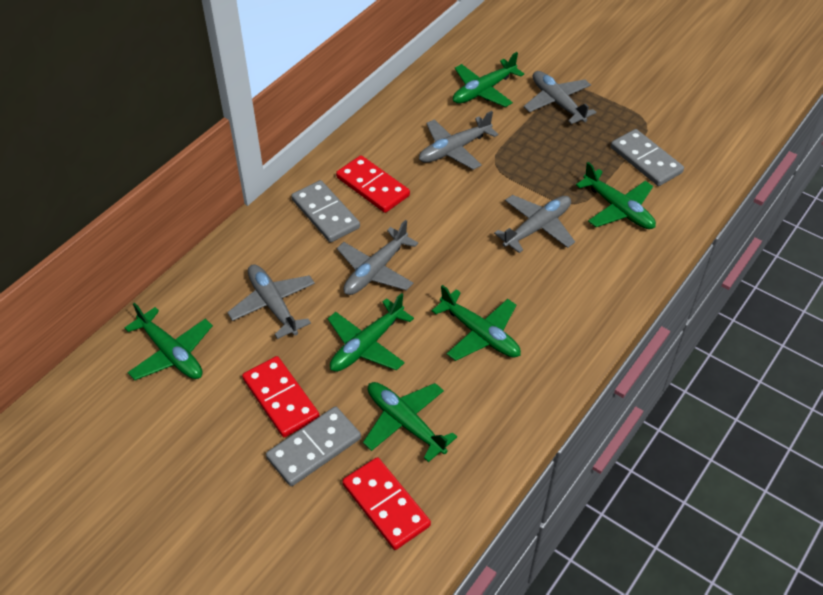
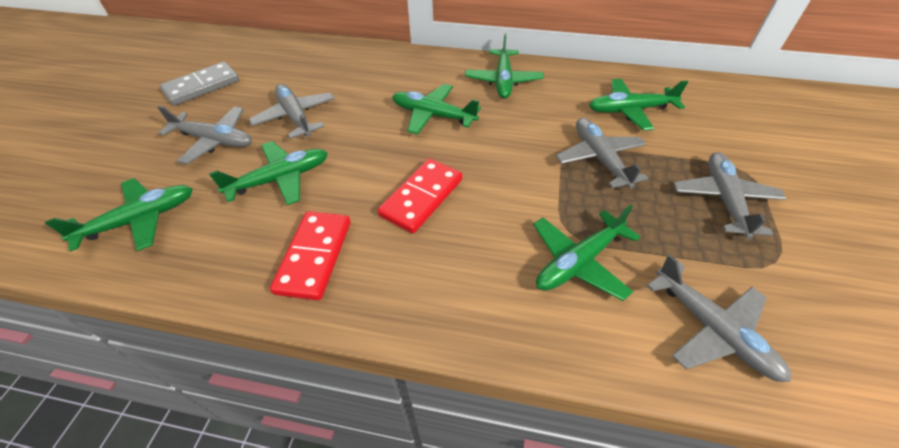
grey domino: 3 -> 1
red domino: 3 -> 2

